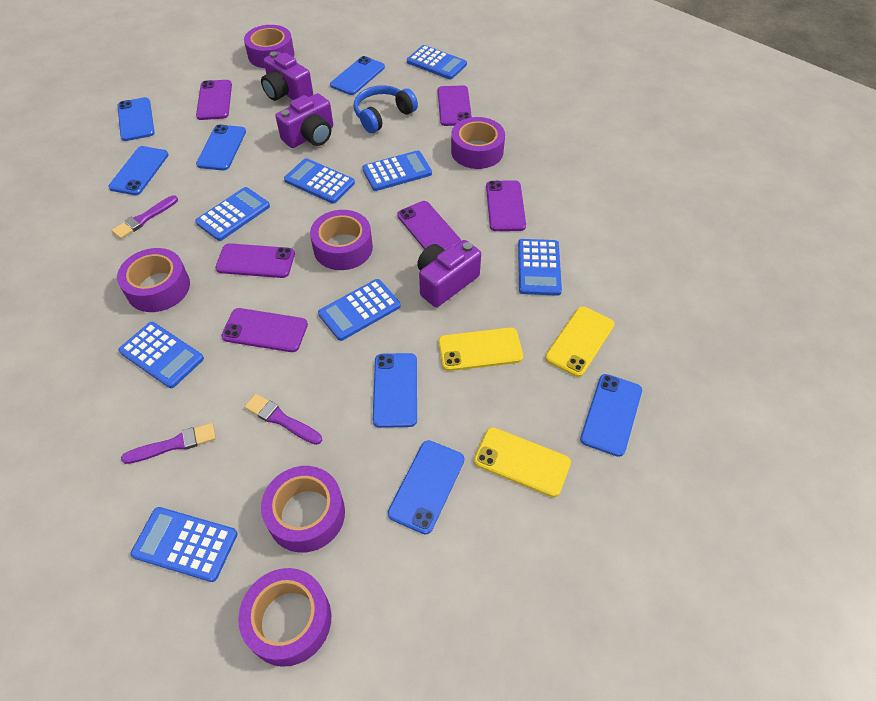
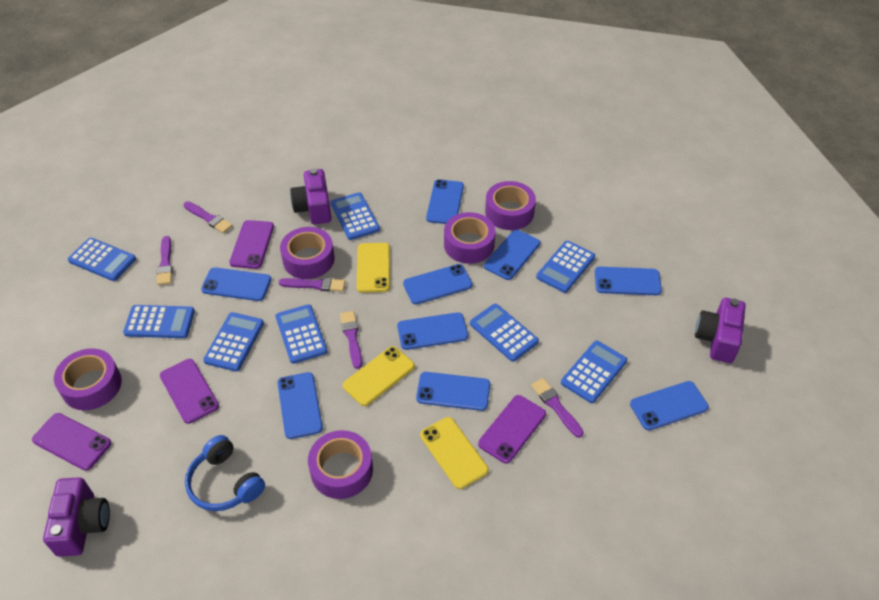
blue phone: 7 -> 9
purple brush: 3 -> 5
purple phone: 6 -> 4
purple tape: 6 -> 5

